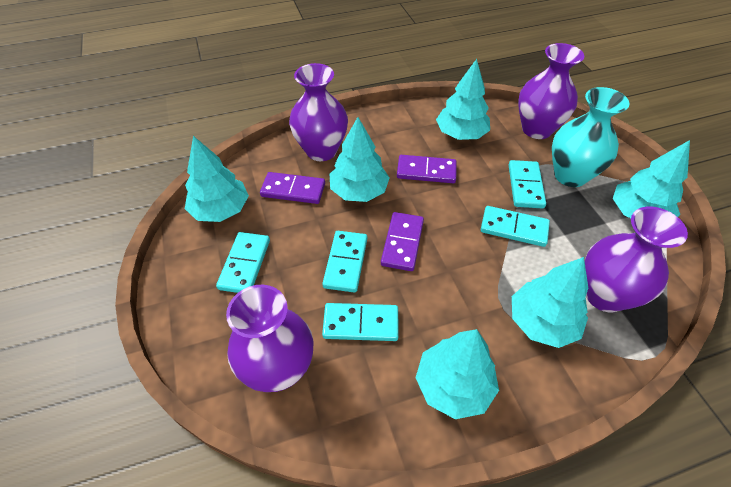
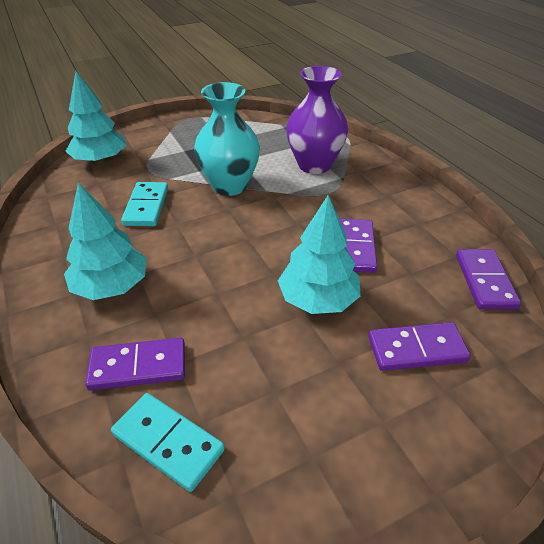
purple domino: 3 -> 4
purple vase: 4 -> 1
turquoise domino: 5 -> 2
turquoise tree: 6 -> 3

